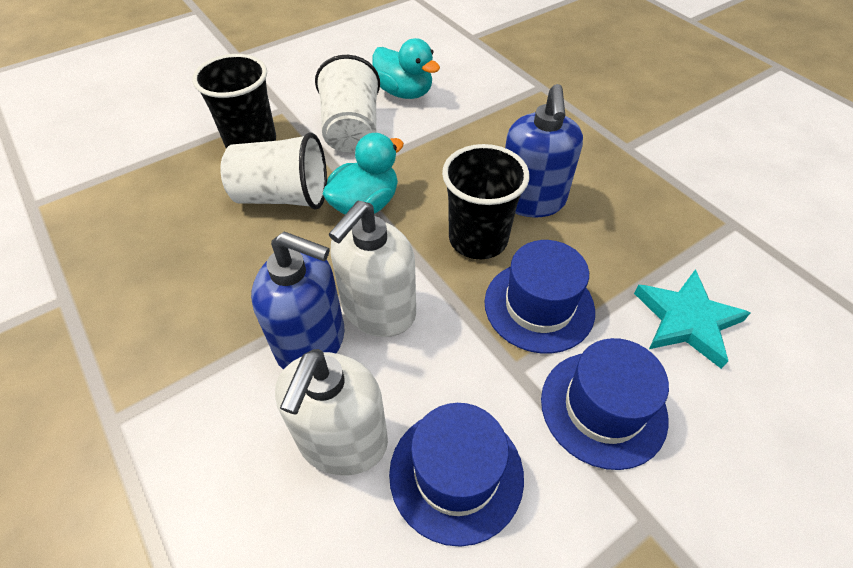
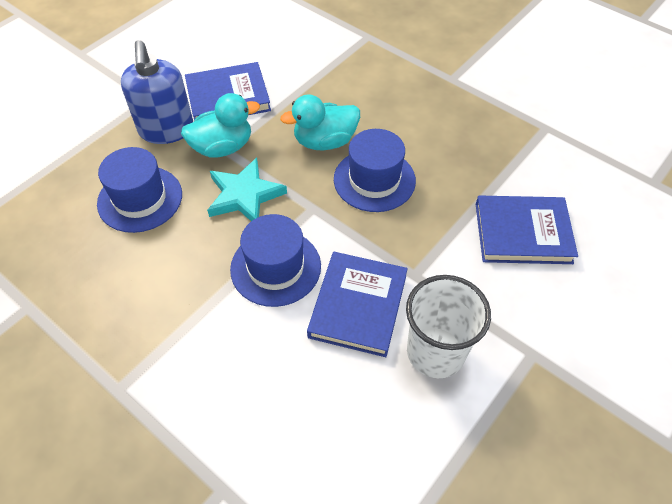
black cup: 2 -> 0
blue book: 0 -> 3
blue soap dispenser: 2 -> 1
white cup: 2 -> 1
white soap dispenser: 2 -> 0

